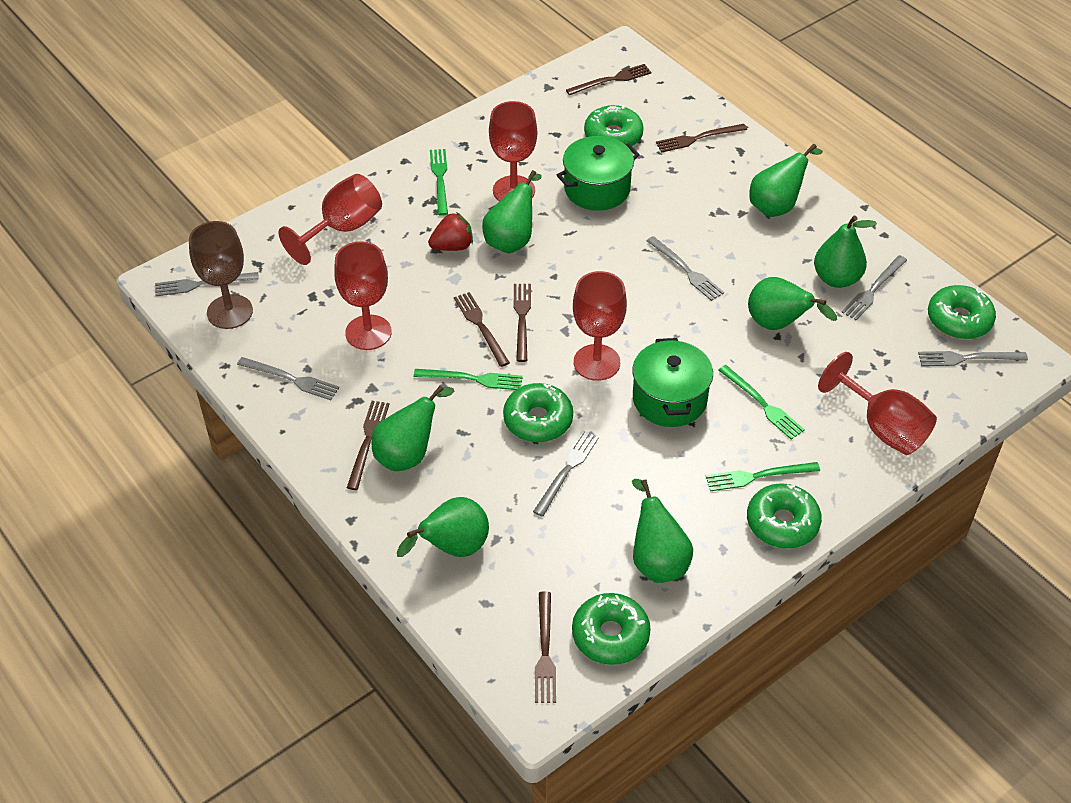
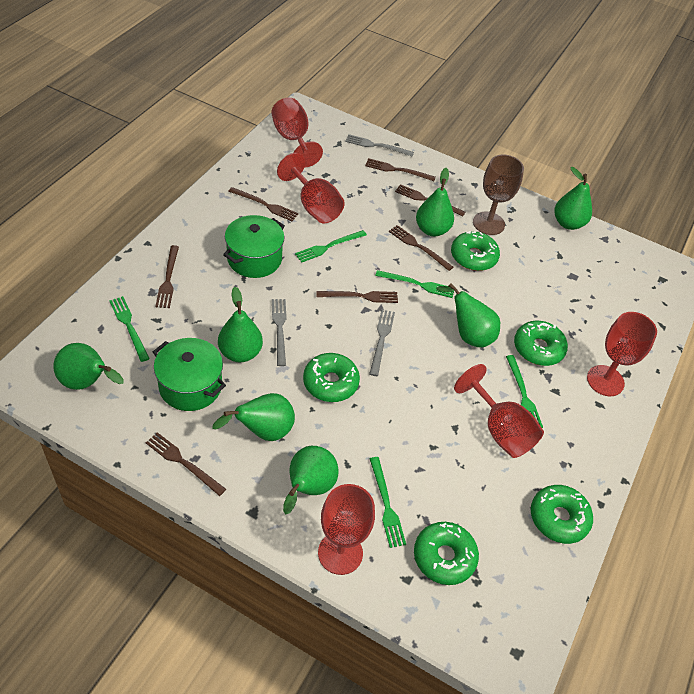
brown fork: 6 -> 7
green fork: 4 -> 5
grey fork: 6 -> 3
red strawberry: 1 -> 0

